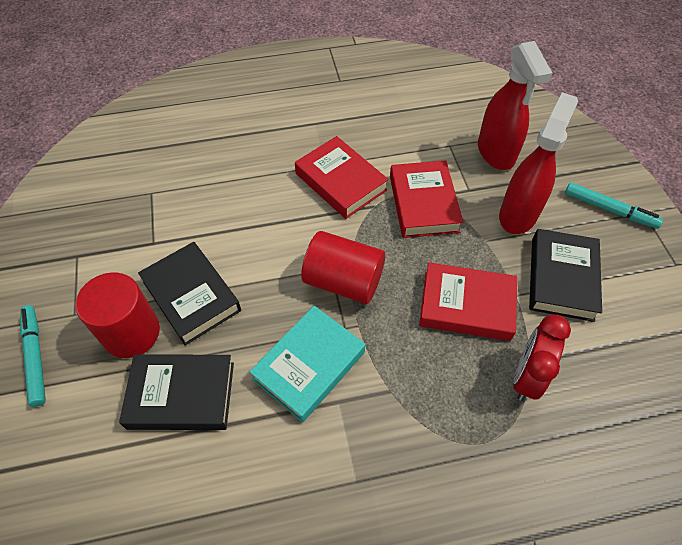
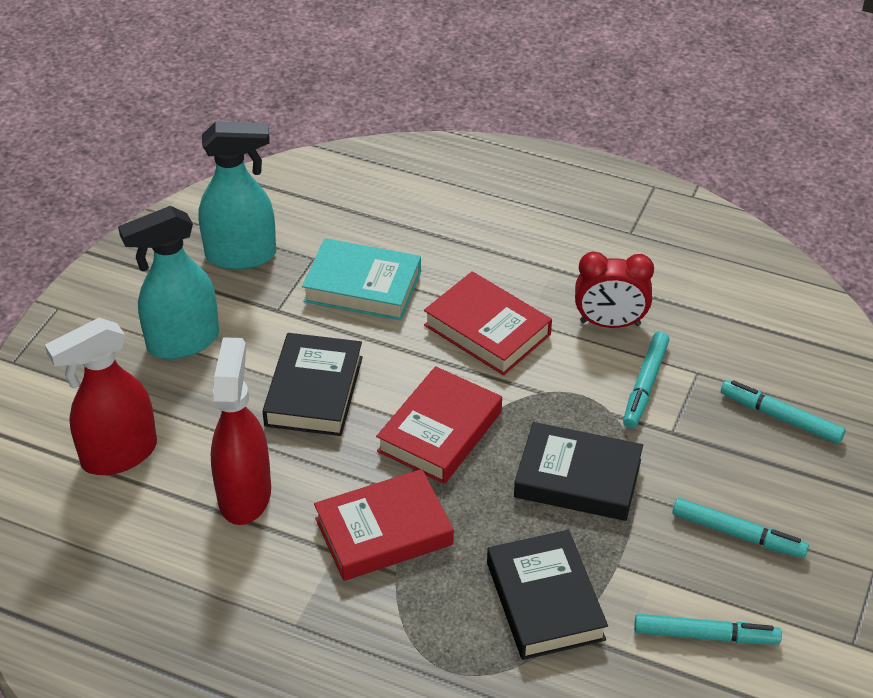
red cylinder: 2 -> 0
turquoise marker: 2 -> 4
turquoise spray bottle: 0 -> 2

